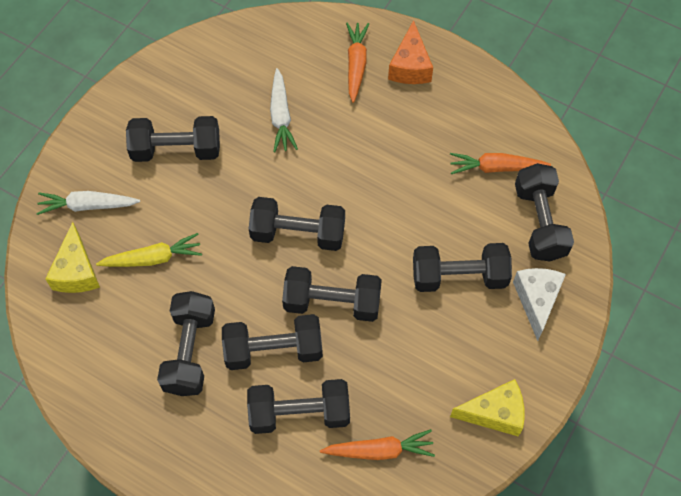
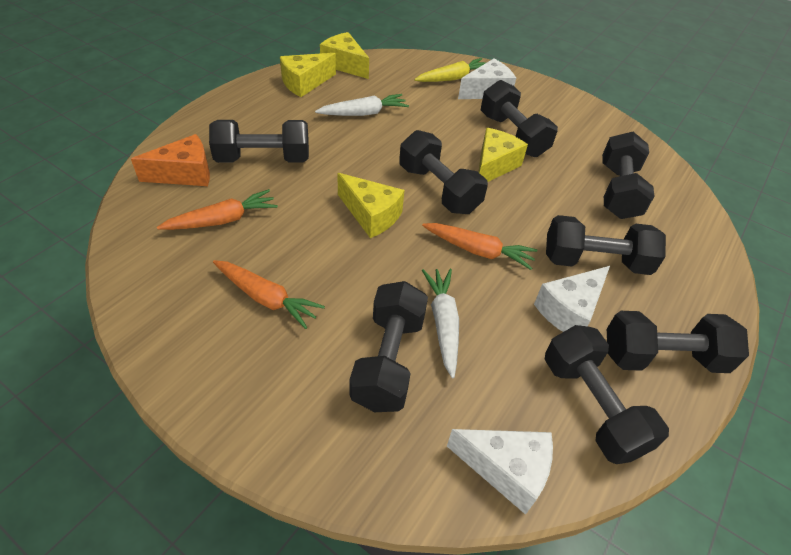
white cheese: 1 -> 3
yellow cheese: 2 -> 4

